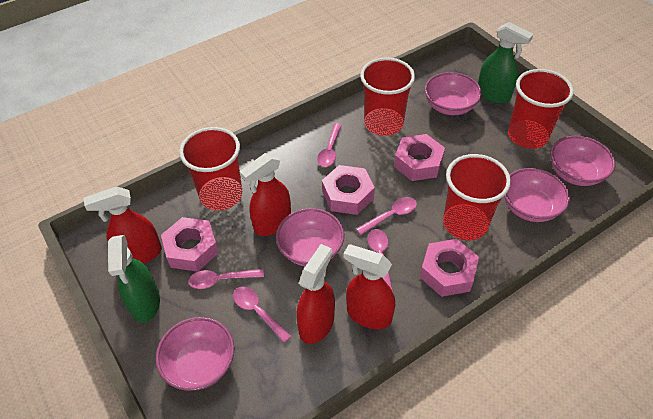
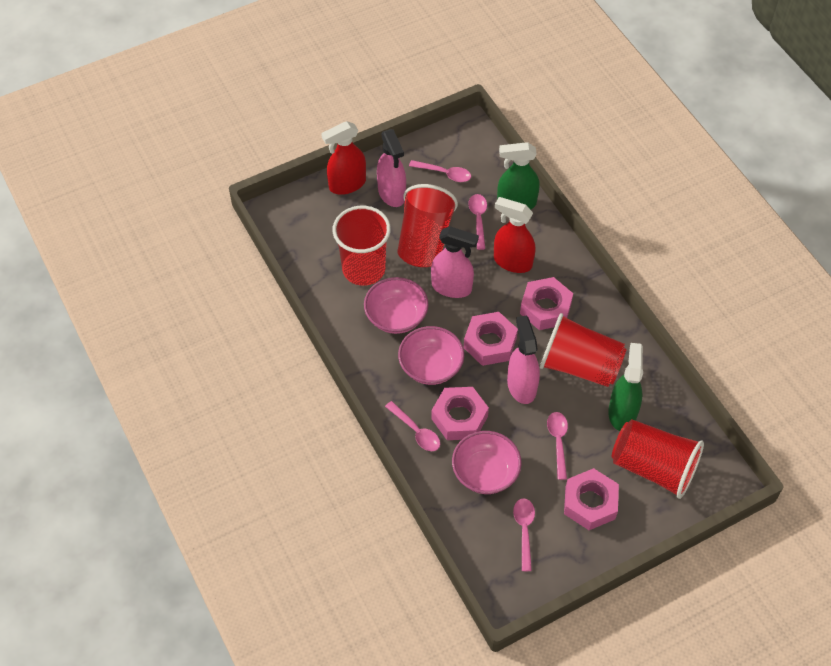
pink bowl: 5 -> 3
pink spray bottle: 0 -> 3
red spray bottle: 4 -> 2

